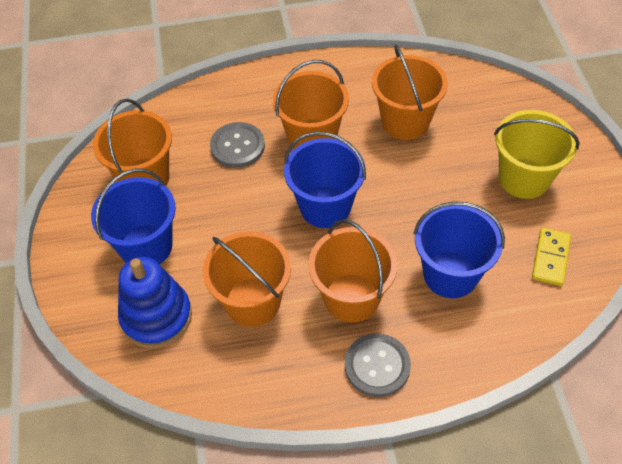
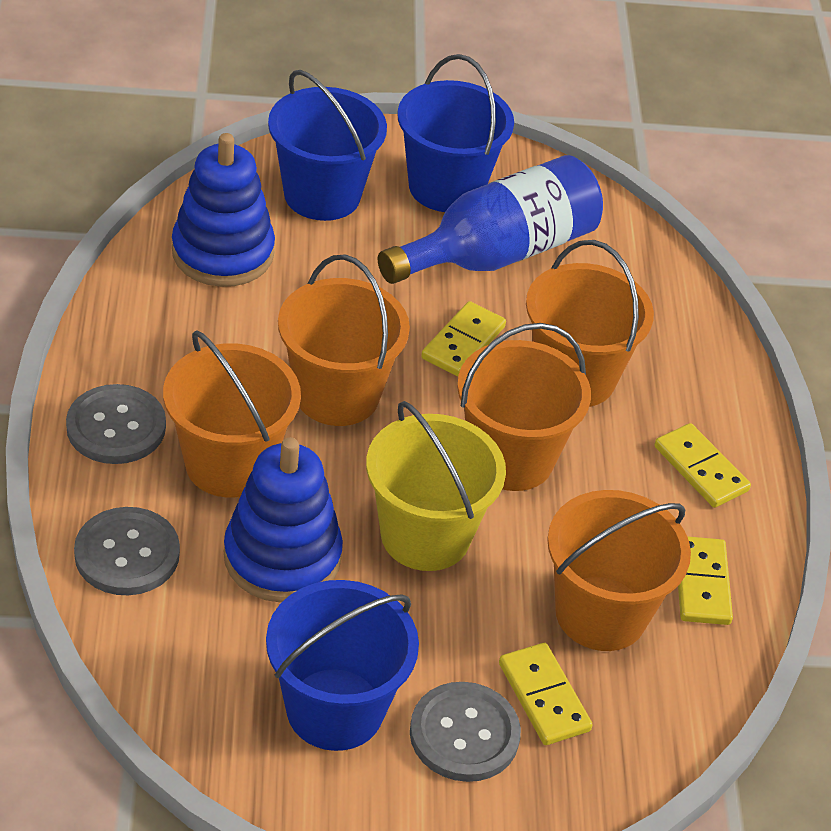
blue bottle: 0 -> 1
blue stacking toy: 1 -> 2
grey button: 2 -> 3
yellow domino: 1 -> 4

